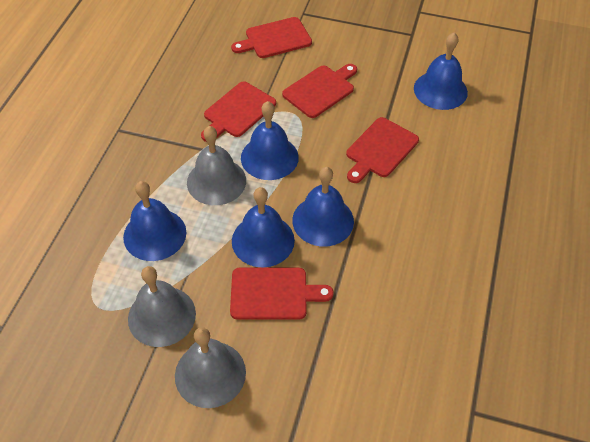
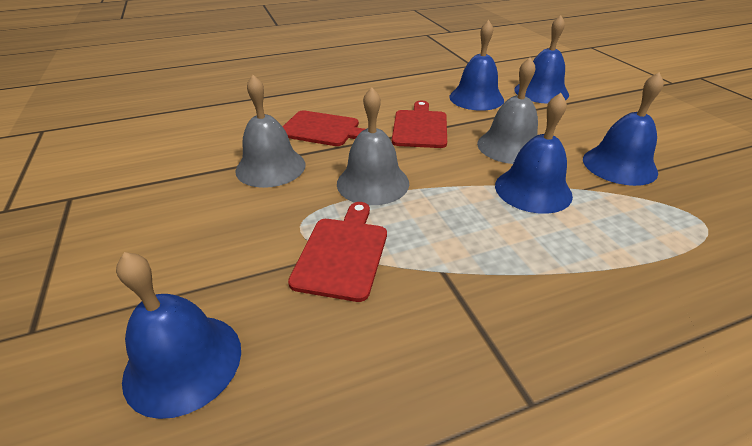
red cutting board: 5 -> 3

